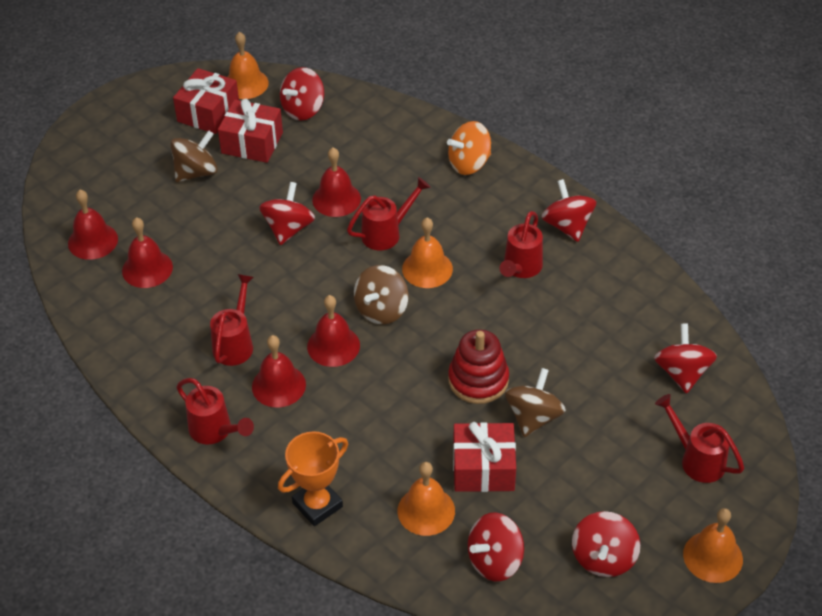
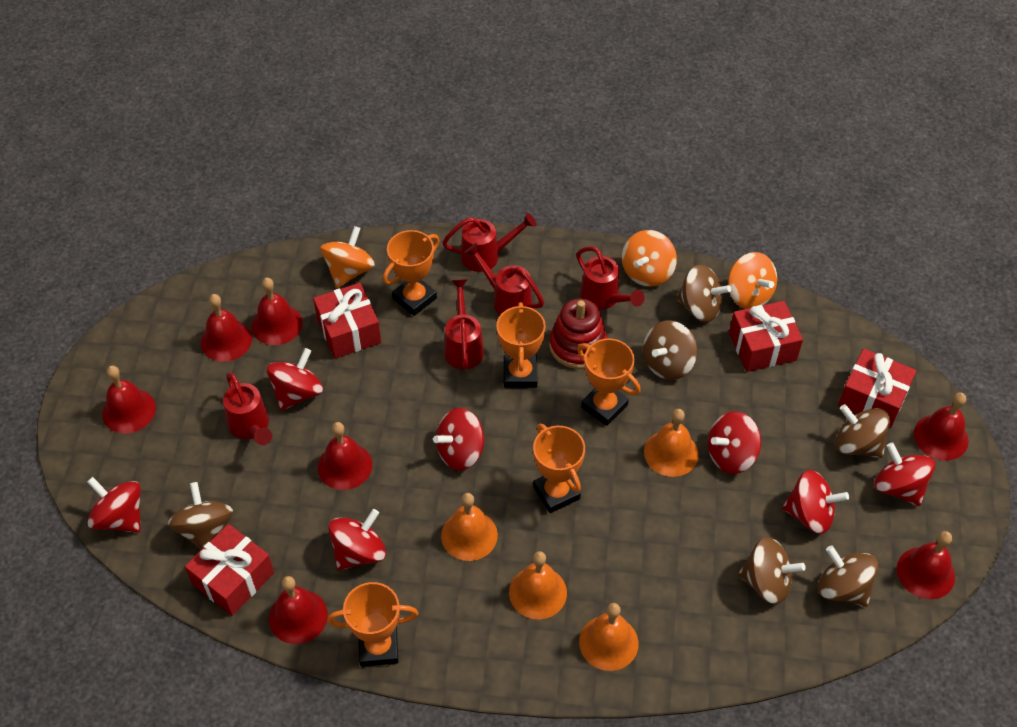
brown spinning top: 3 -> 6
orange spinning top: 1 -> 3
orange trophy: 1 -> 5
red bell: 5 -> 7
red gift: 3 -> 4
red spinning top: 6 -> 7

